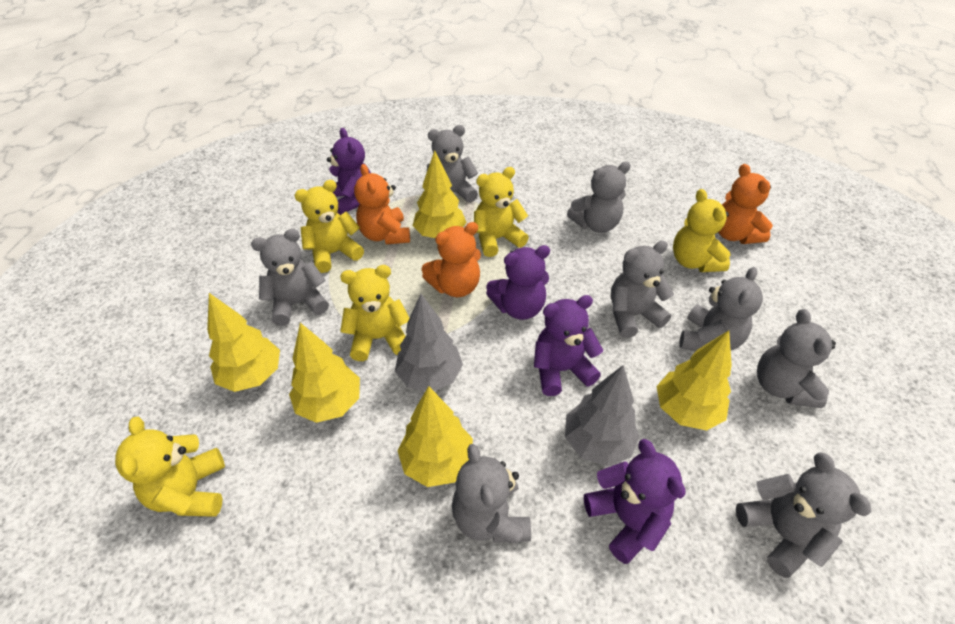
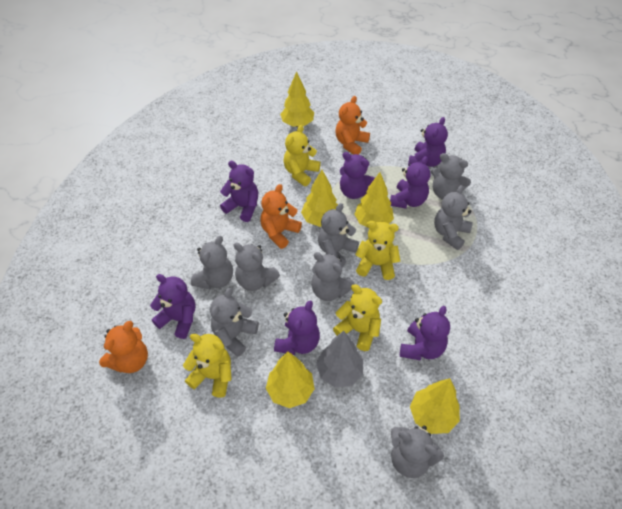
grey tree: 2 -> 1
purple teddy bear: 4 -> 7
yellow teddy bear: 5 -> 4

